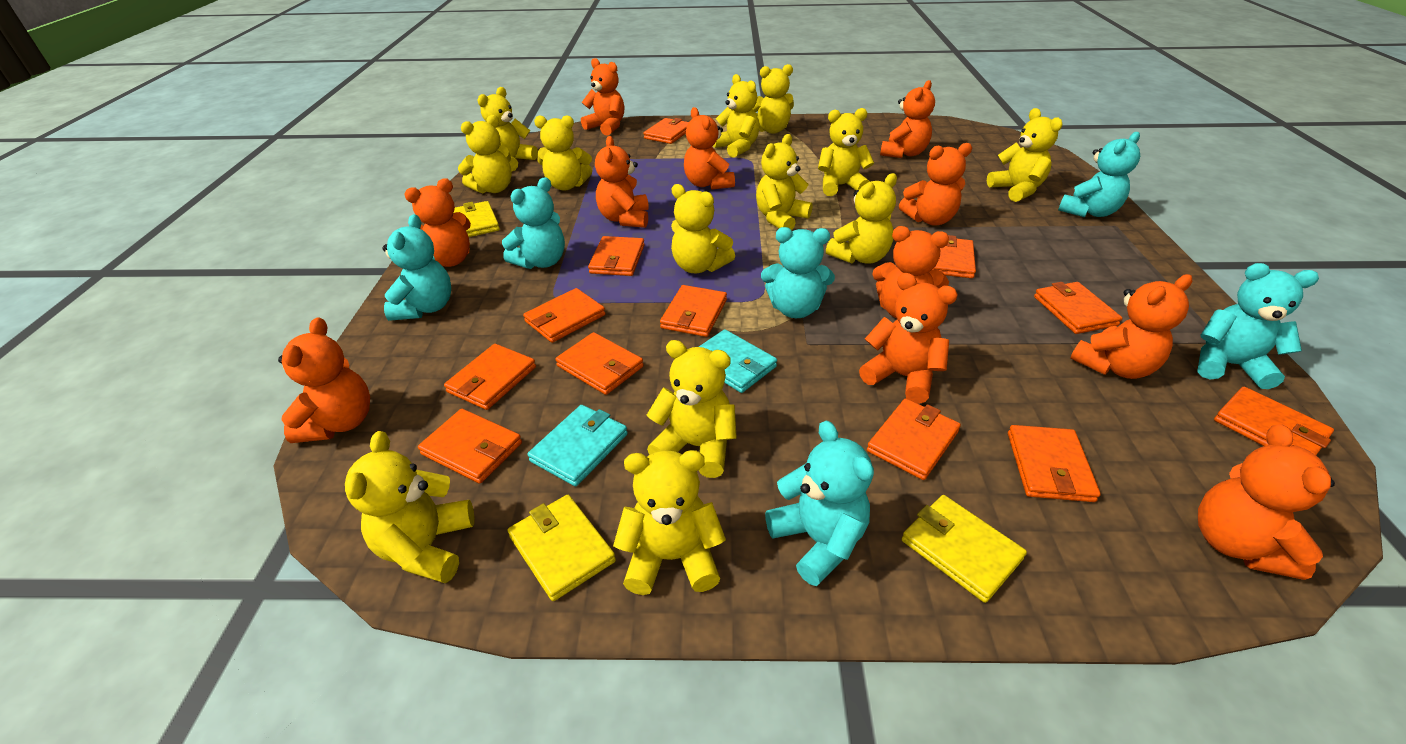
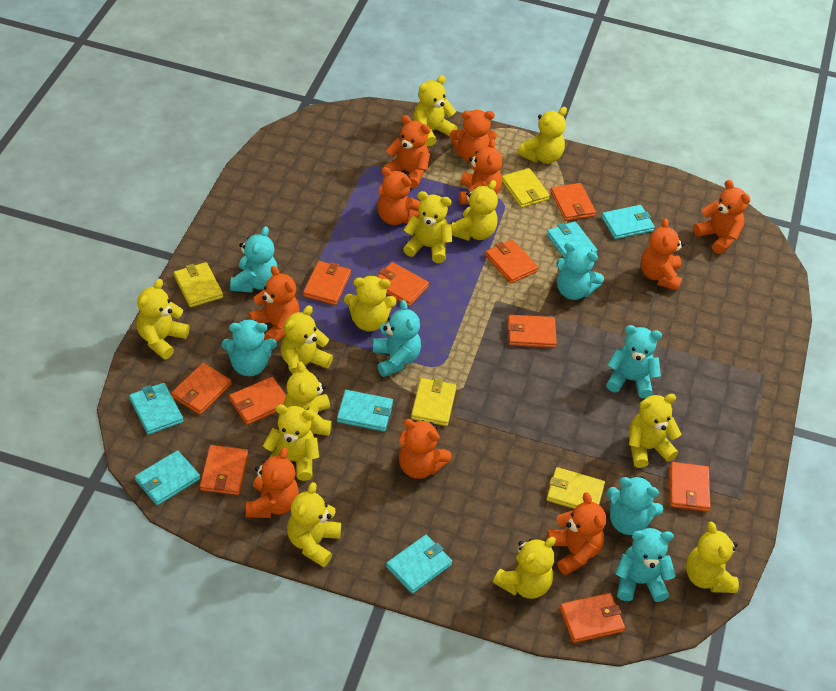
orange teddy bear: 11 -> 10
orange wallet: 12 -> 10
turquoise teddy bear: 6 -> 7
turquoise wallet: 2 -> 6
yellow wallet: 3 -> 4

